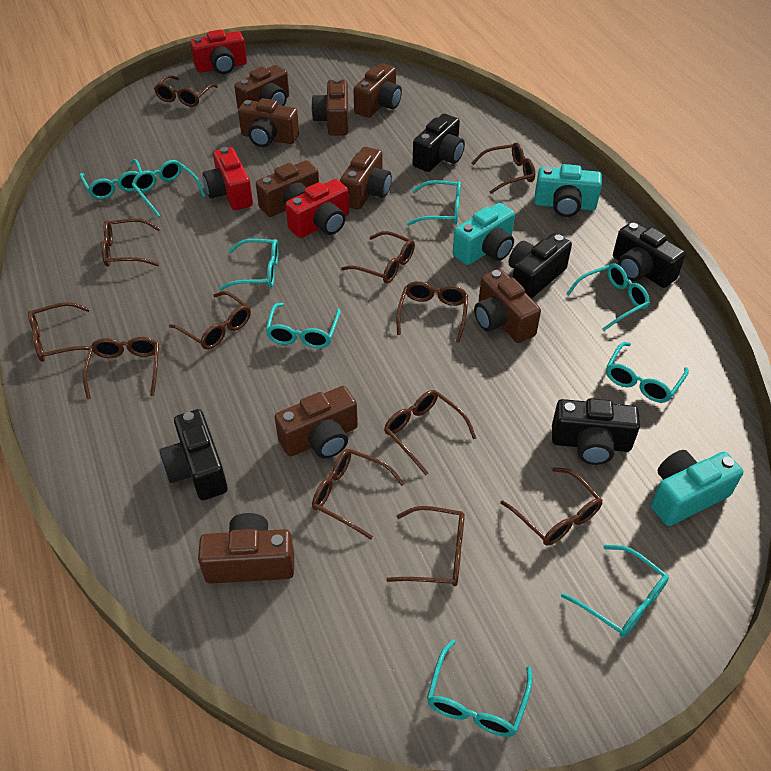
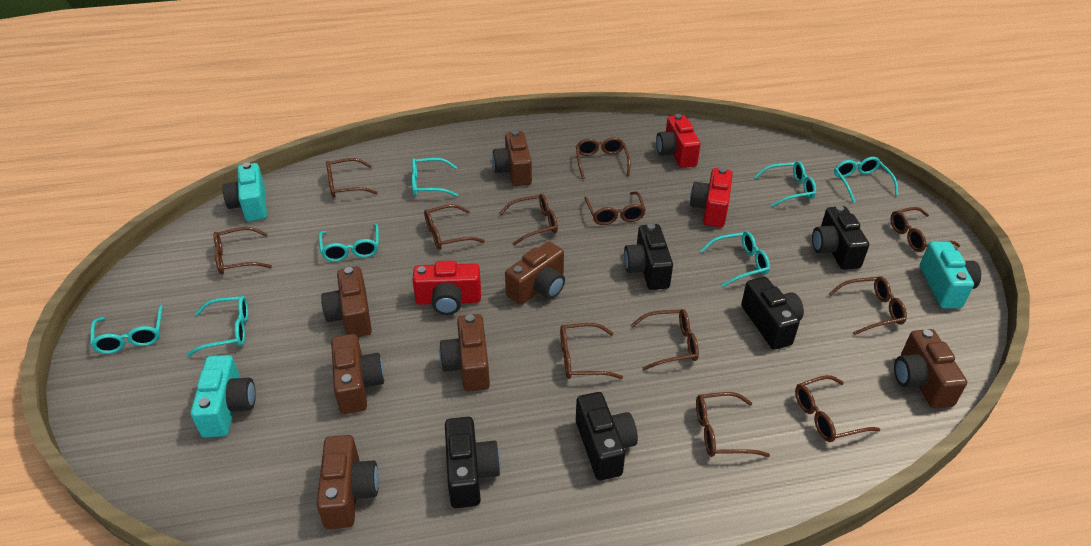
brown camera: 9 -> 7
turquoise glasses: 9 -> 7

